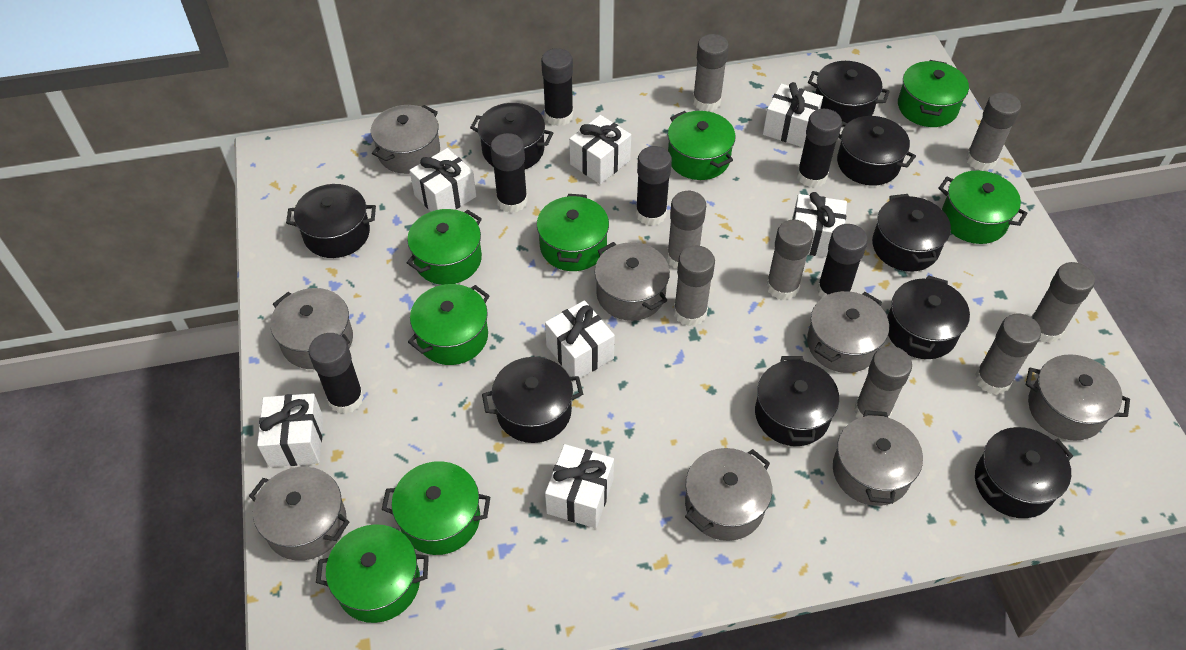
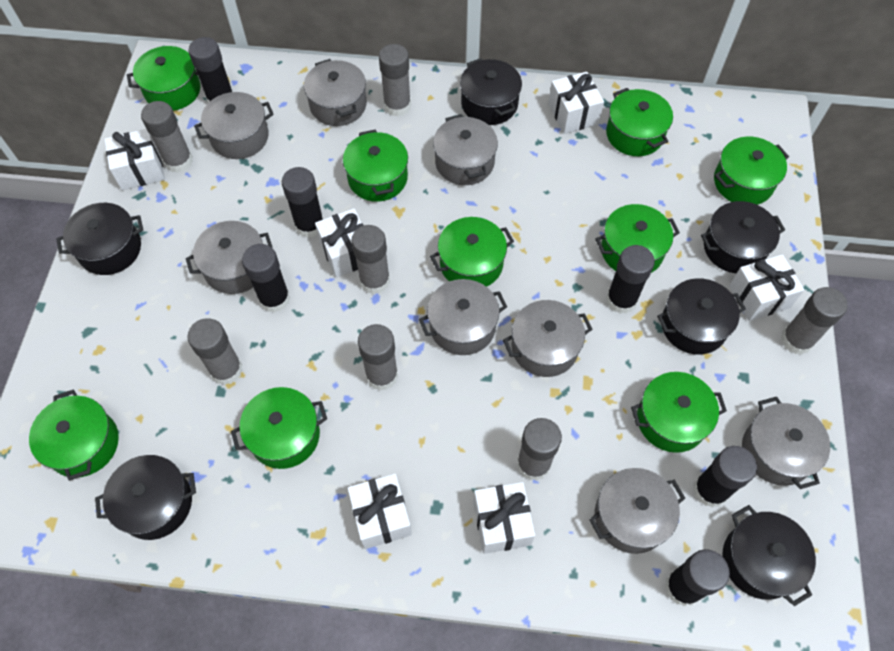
black pot: 9 -> 6
green pot: 8 -> 9
grey glue stick: 8 -> 7
white gift: 7 -> 6

